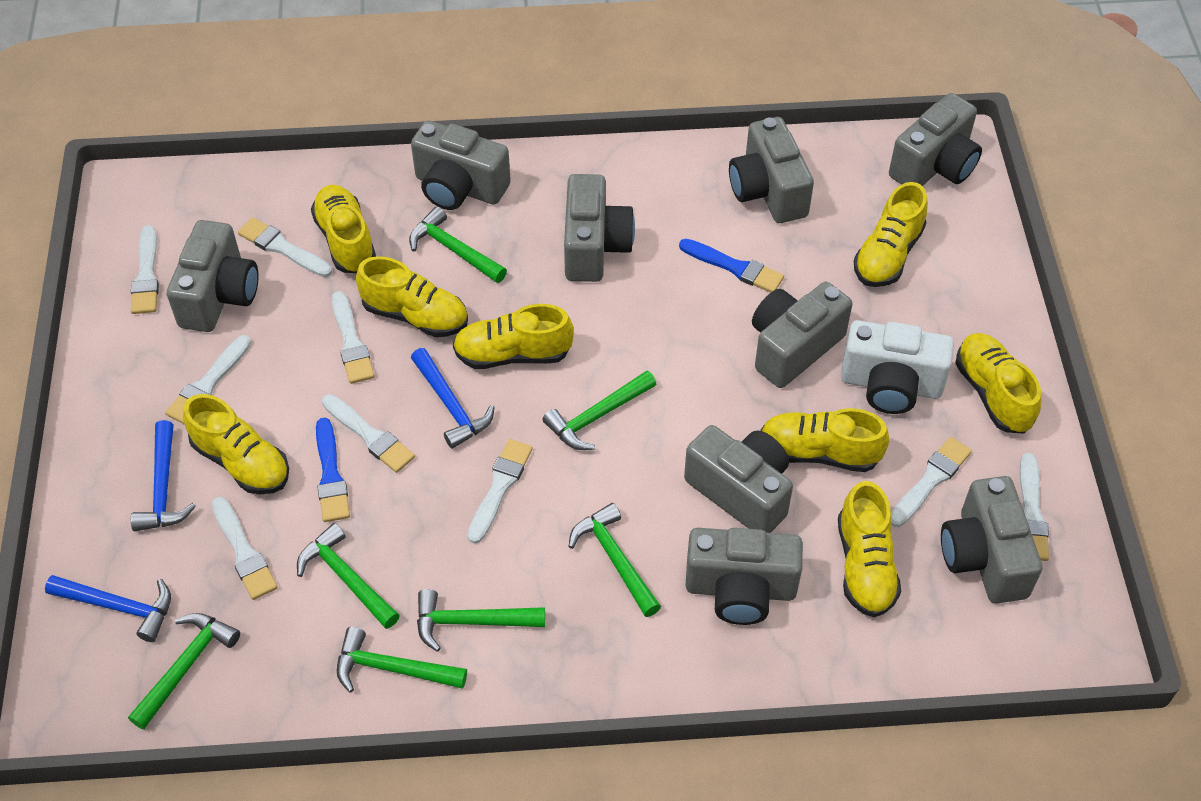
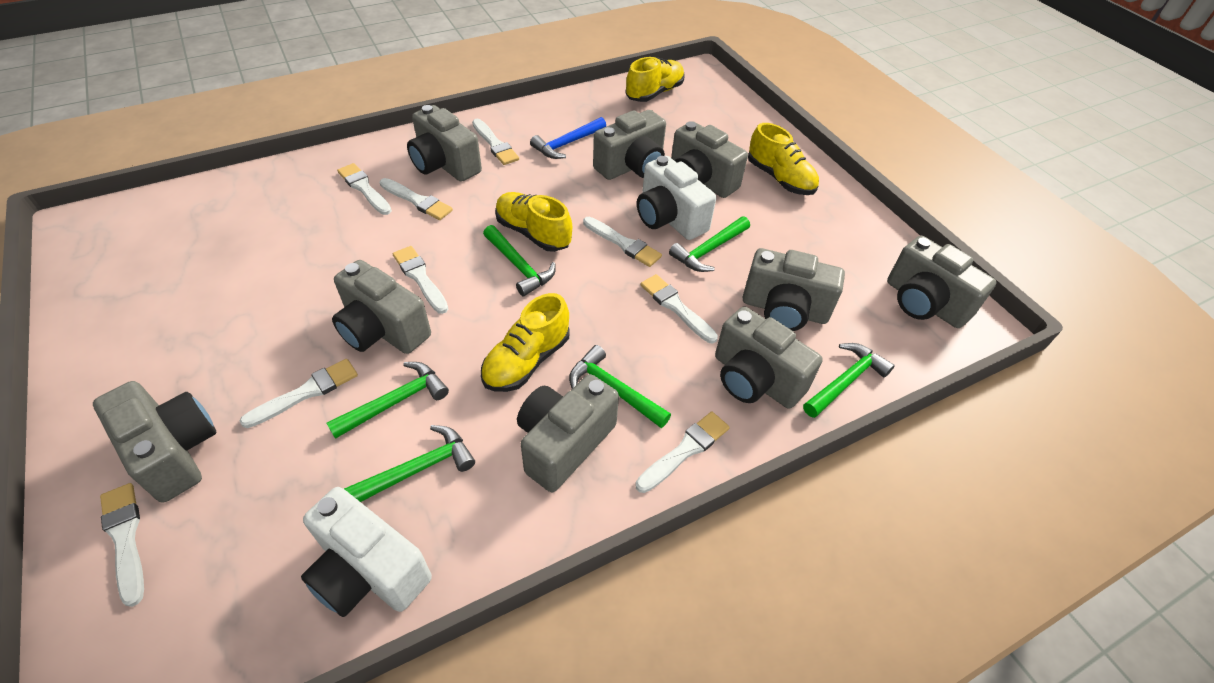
blue brush: 2 -> 0
blue hammer: 3 -> 1
green hammer: 7 -> 6
white camera: 1 -> 2
yellow shoe: 8 -> 4

